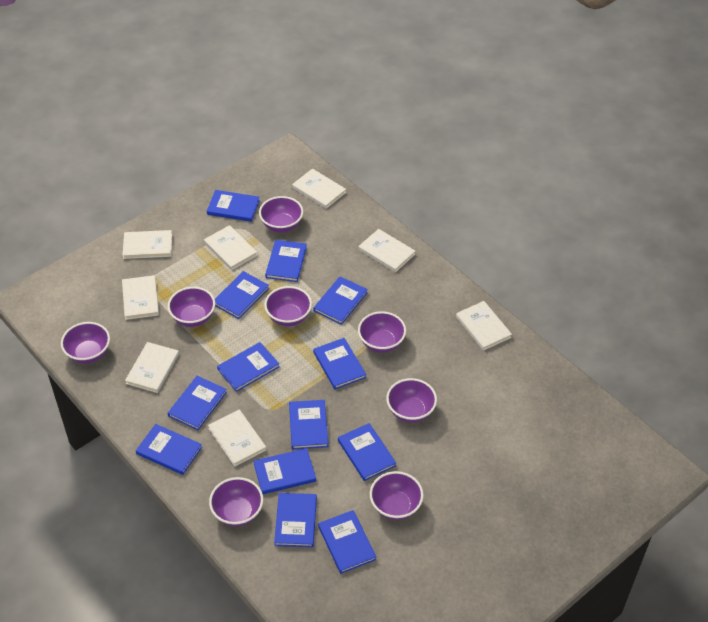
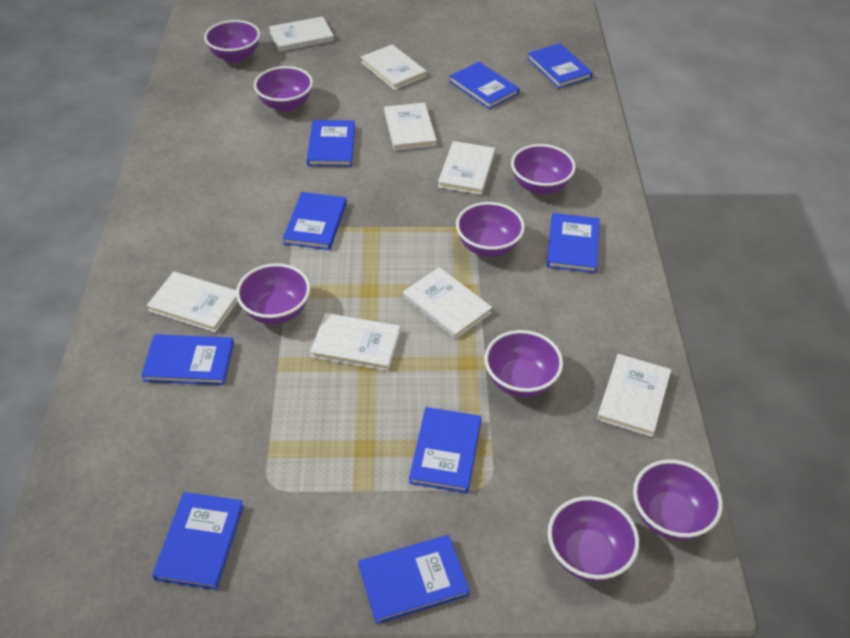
blue book: 13 -> 9

